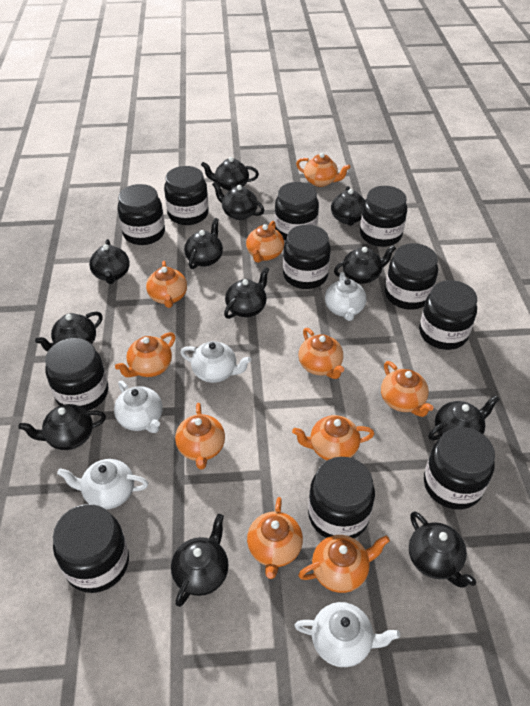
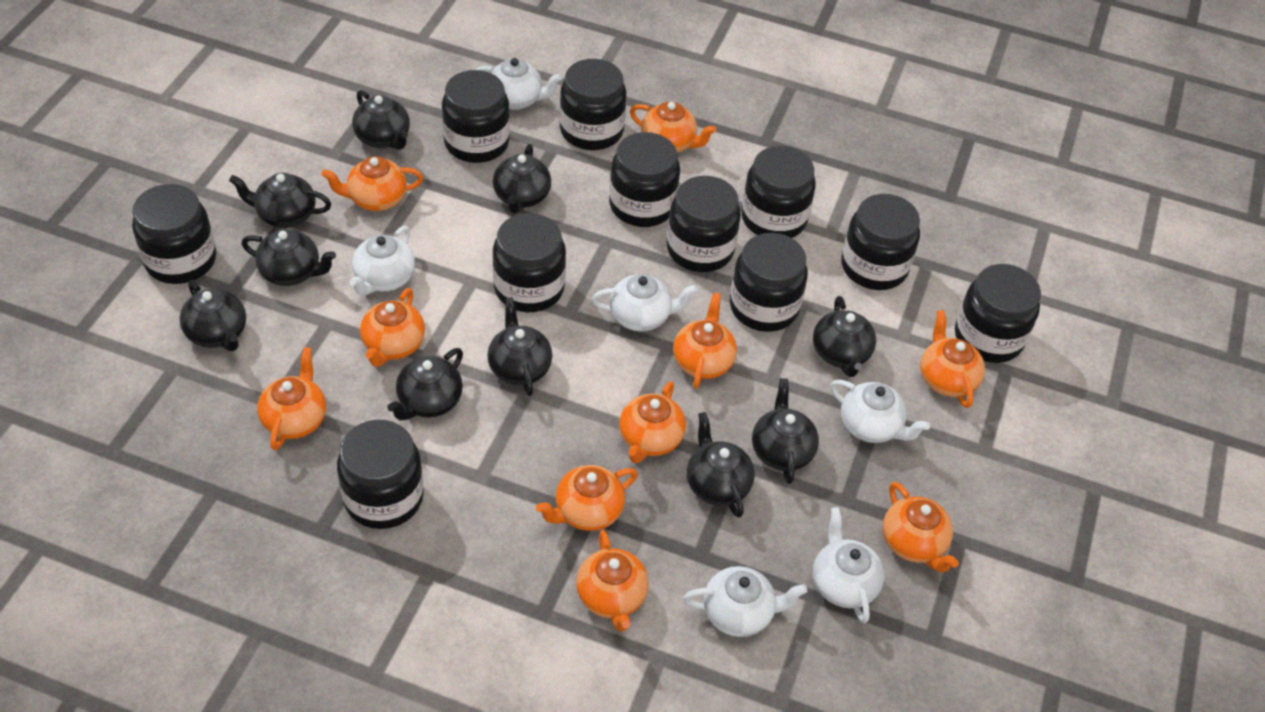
black teapot: 12 -> 10
white teapot: 5 -> 6

